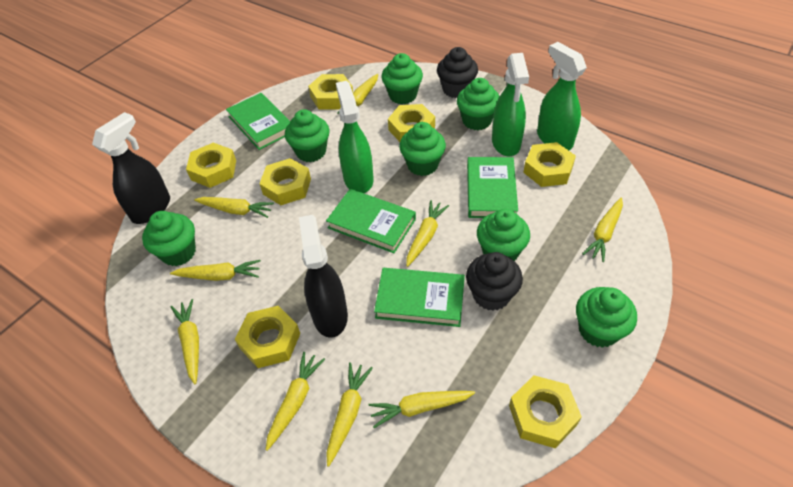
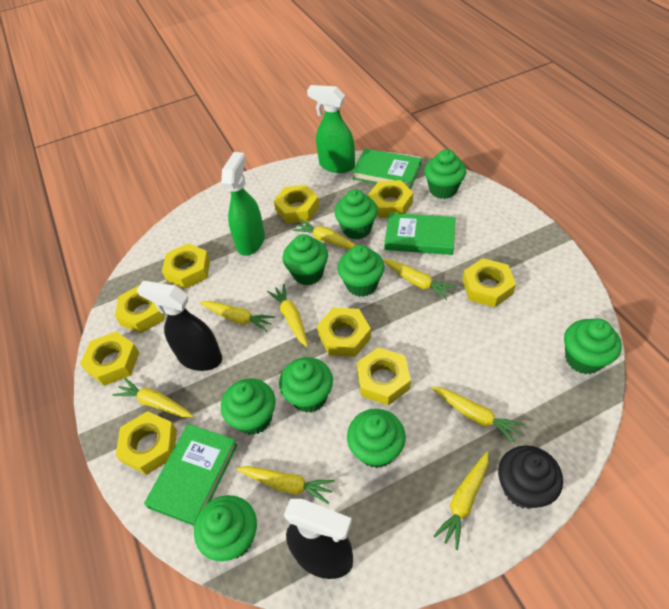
black cupcake: 2 -> 1
green book: 4 -> 3
green cupcake: 7 -> 9
green spray bottle: 3 -> 2
yellow carrot: 9 -> 8
yellow nut: 7 -> 9

